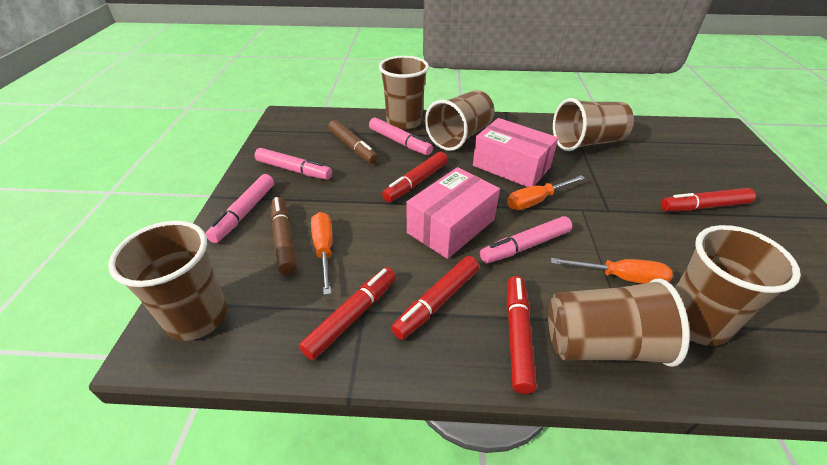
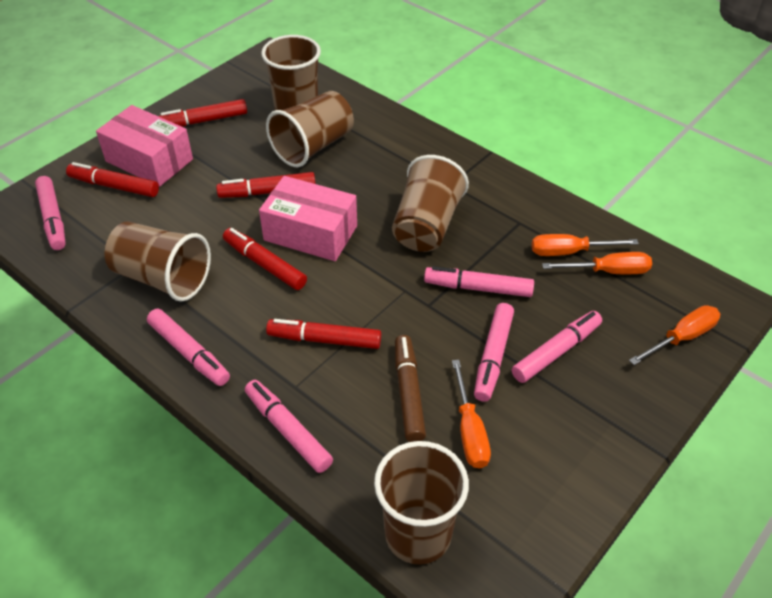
brown cup: 6 -> 5
brown marker: 2 -> 1
orange screwdriver: 3 -> 4
pink marker: 4 -> 6

